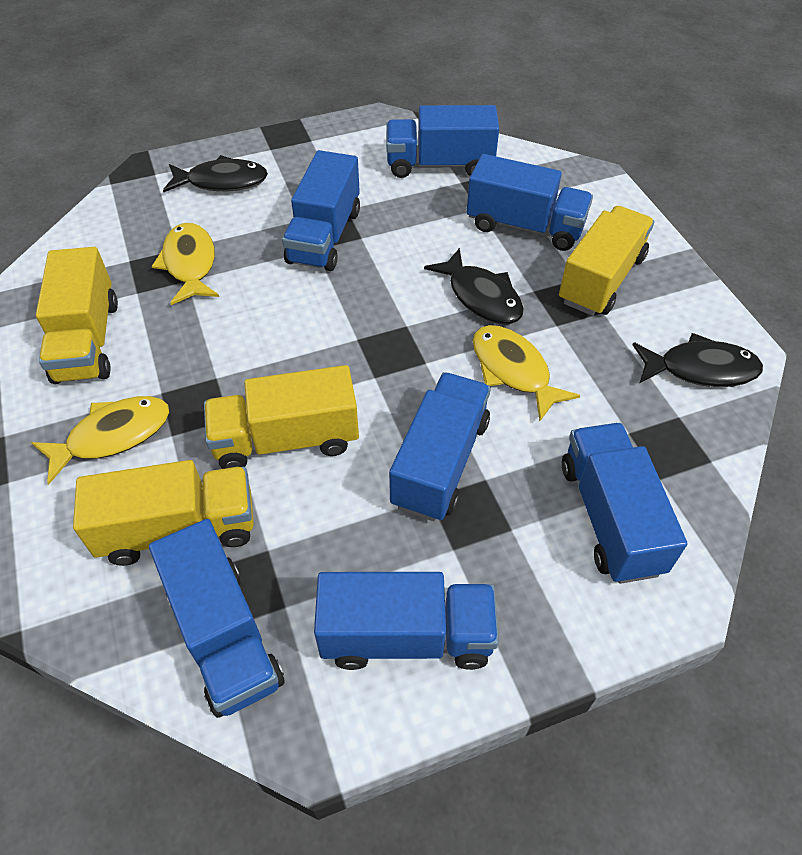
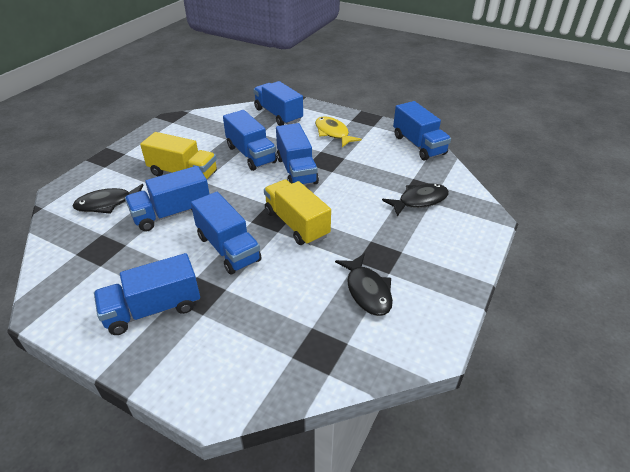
yellow fish: 3 -> 1
yellow truck: 4 -> 2

